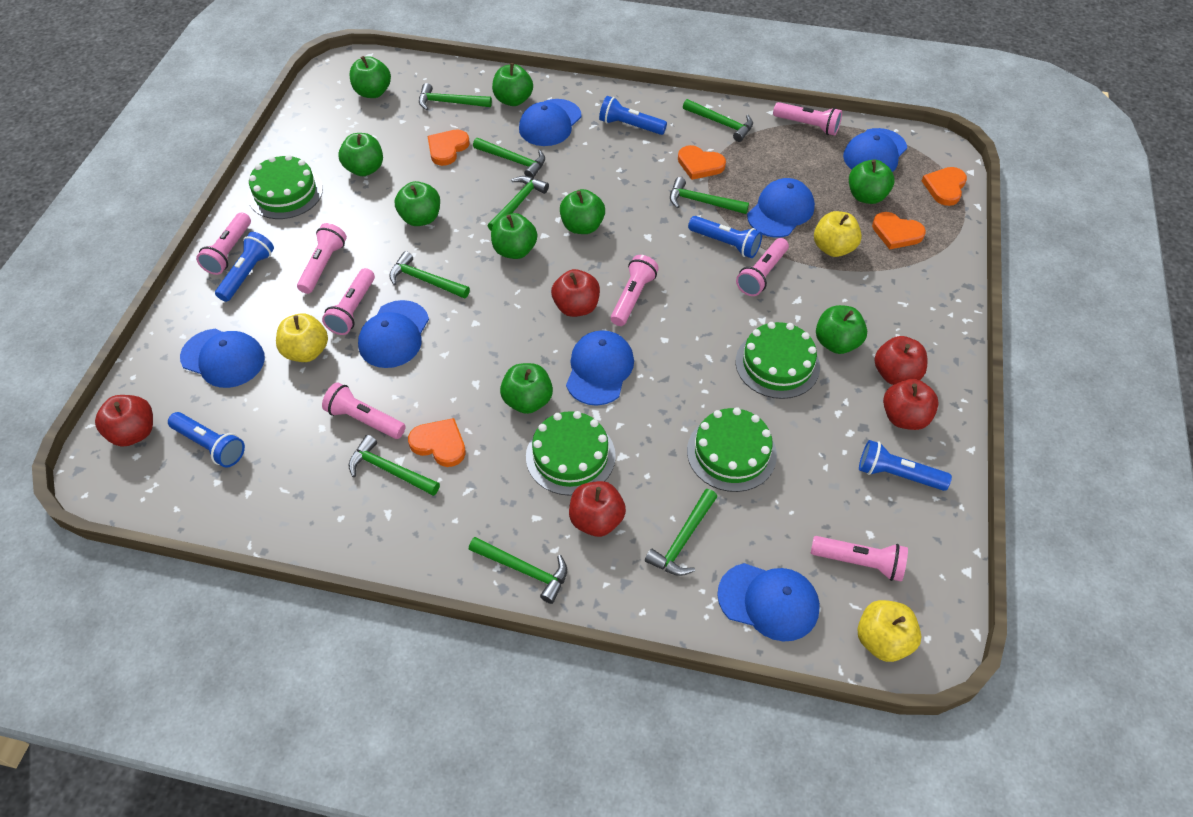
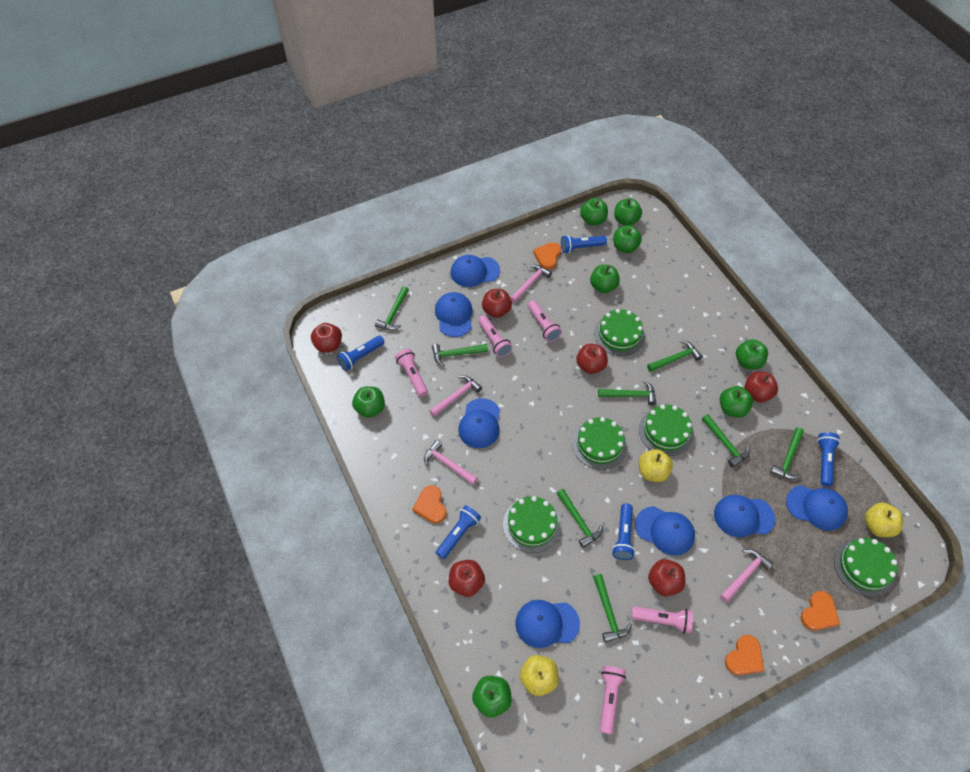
green apple: 9 -> 8
green cake: 4 -> 5
green hammer: 9 -> 8
orange heart: 5 -> 4
pink flashlight: 8 -> 5
pink hammer: 0 -> 4
red apple: 5 -> 6

